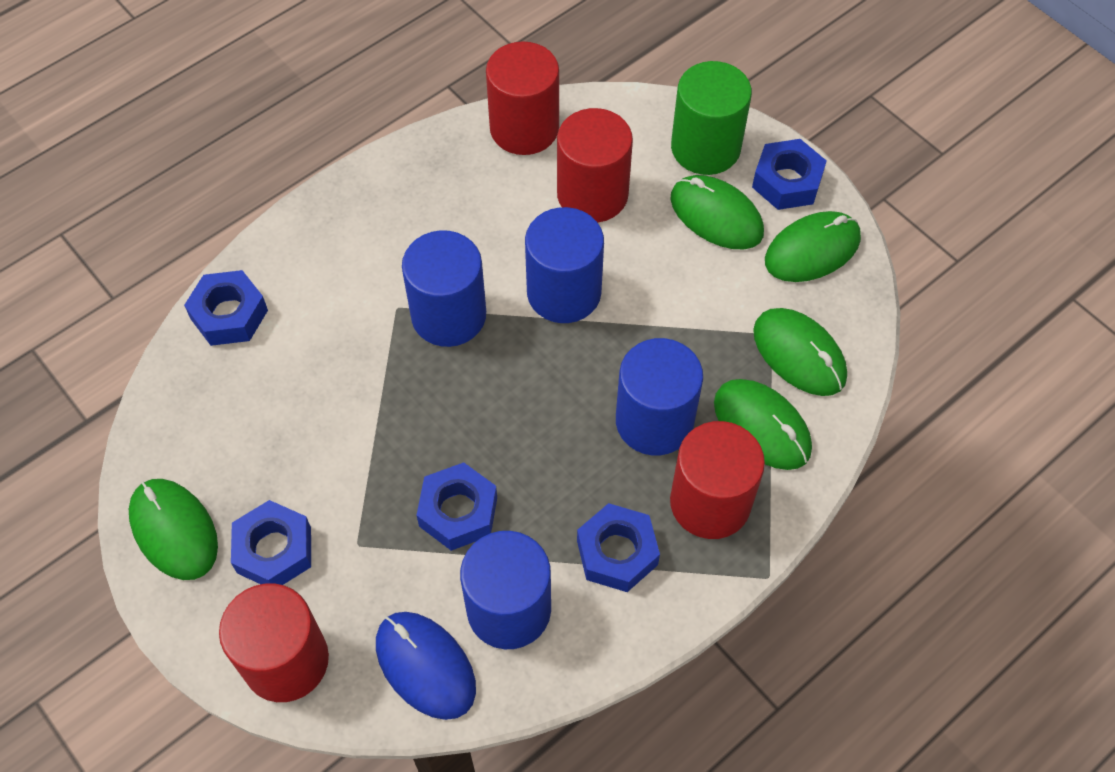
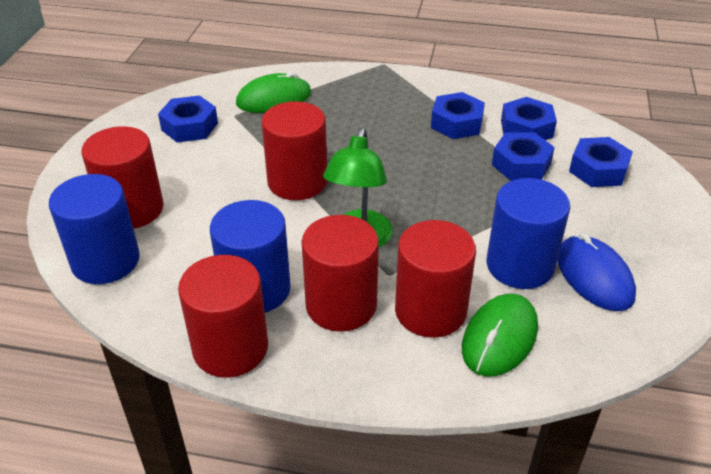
blue cylinder: 4 -> 3
green cylinder: 1 -> 0
green lamp: 0 -> 1
green mouse: 5 -> 2
red cylinder: 4 -> 5

